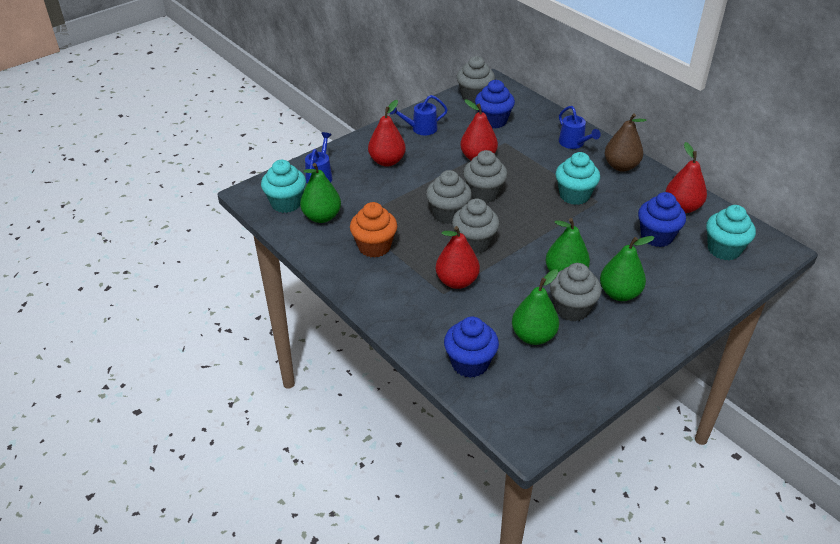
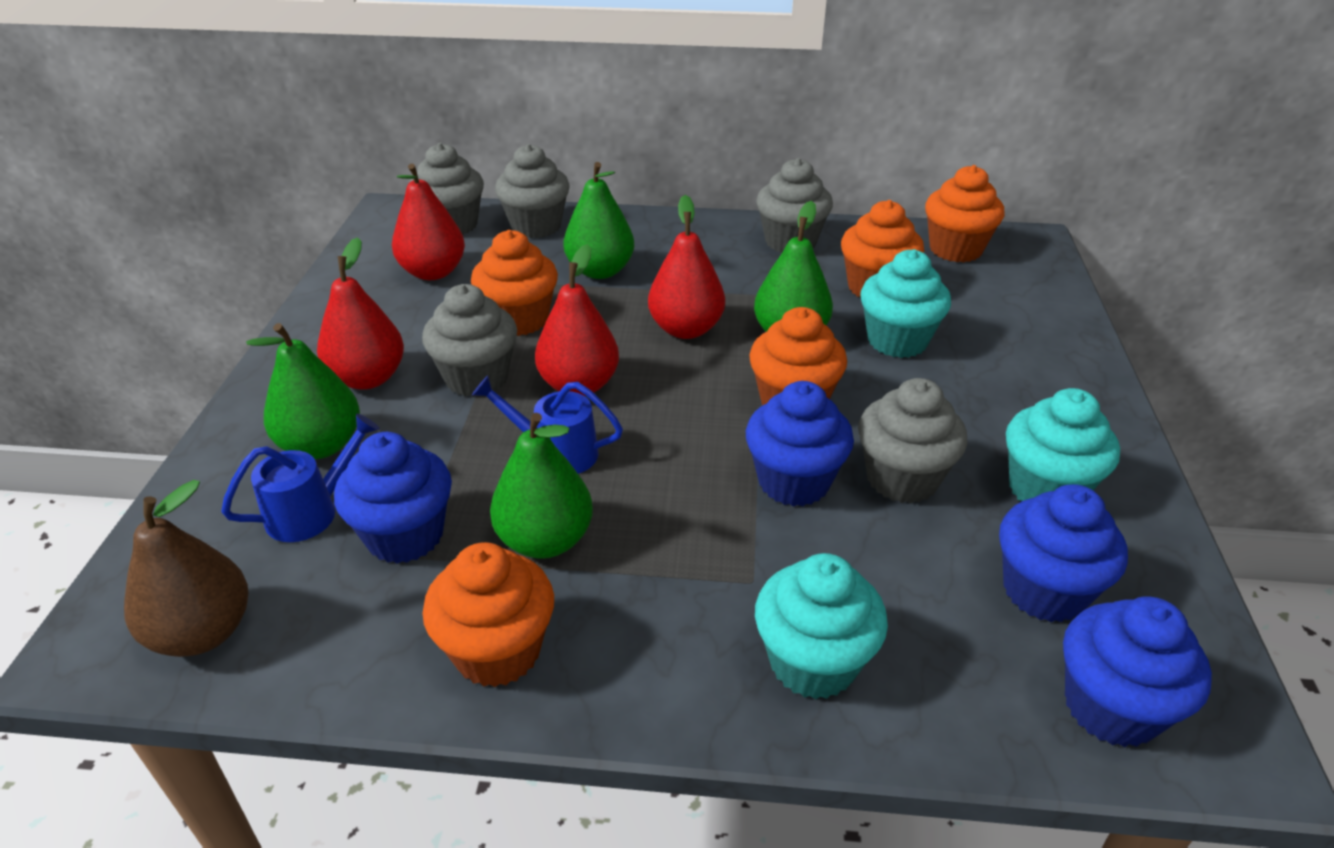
blue cupcake: 3 -> 4
blue watering can: 3 -> 2
orange cupcake: 1 -> 5

